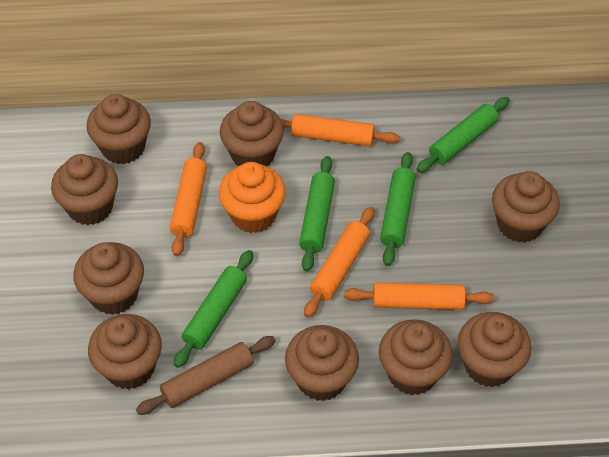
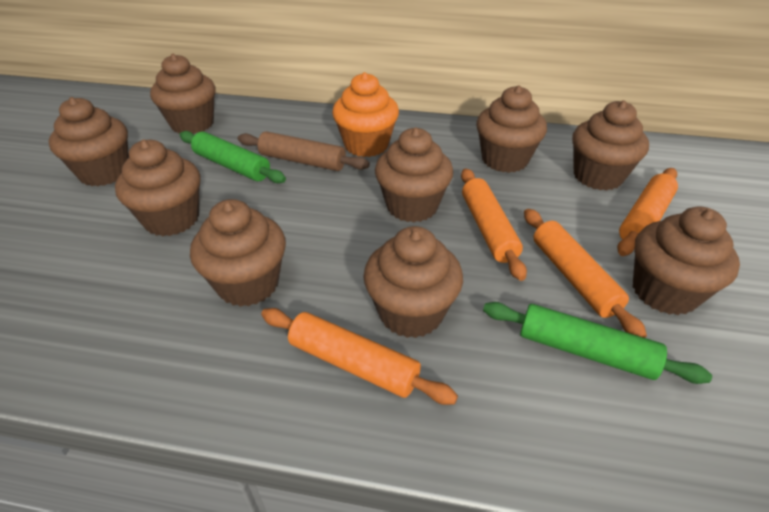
green rolling pin: 4 -> 2

